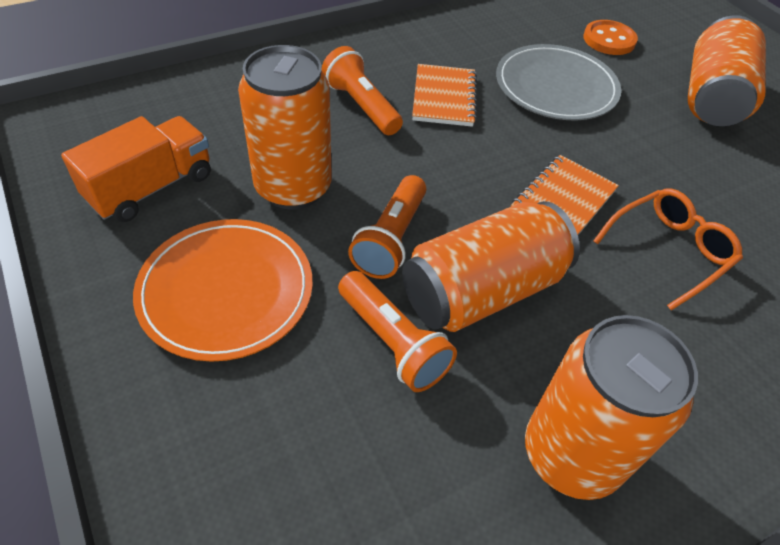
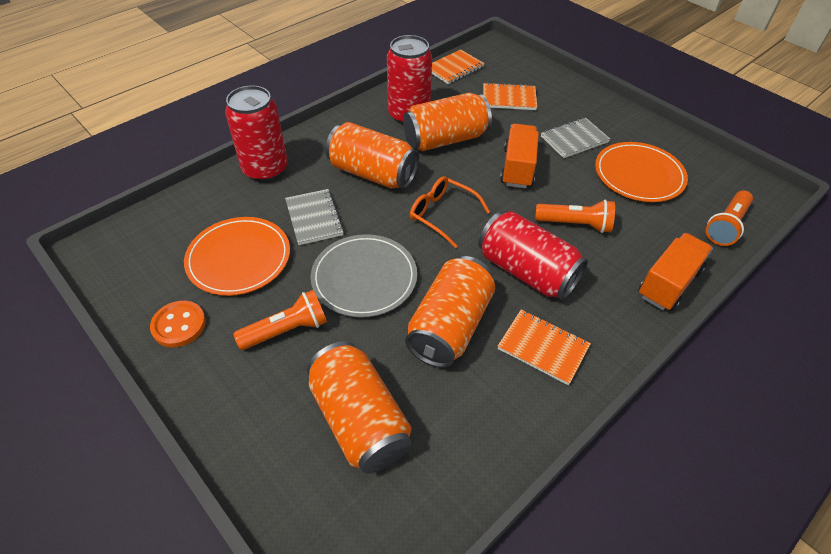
grey notebook: 0 -> 2
orange notebook: 2 -> 3
orange plate: 1 -> 2
orange truck: 1 -> 2
red can: 0 -> 3

